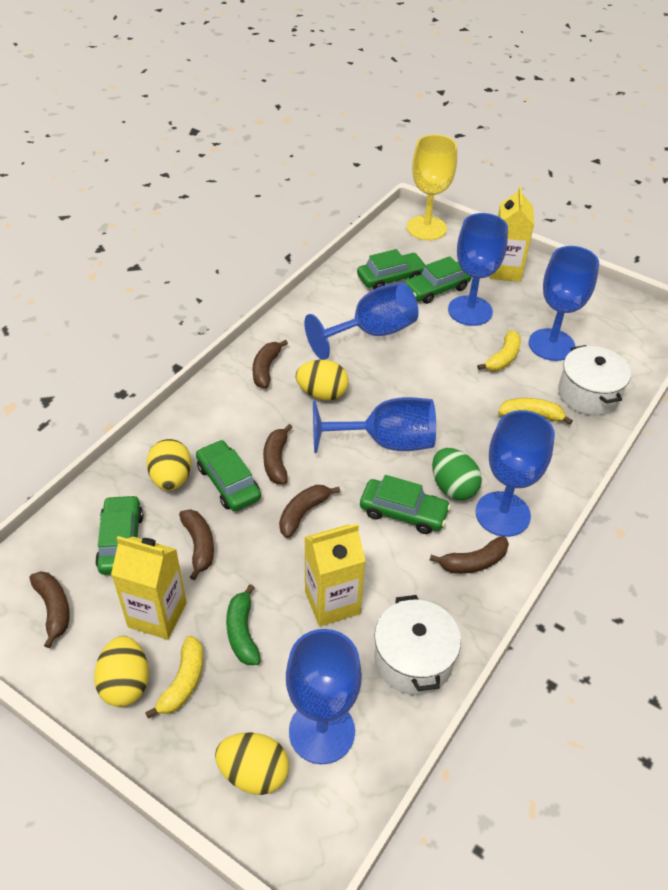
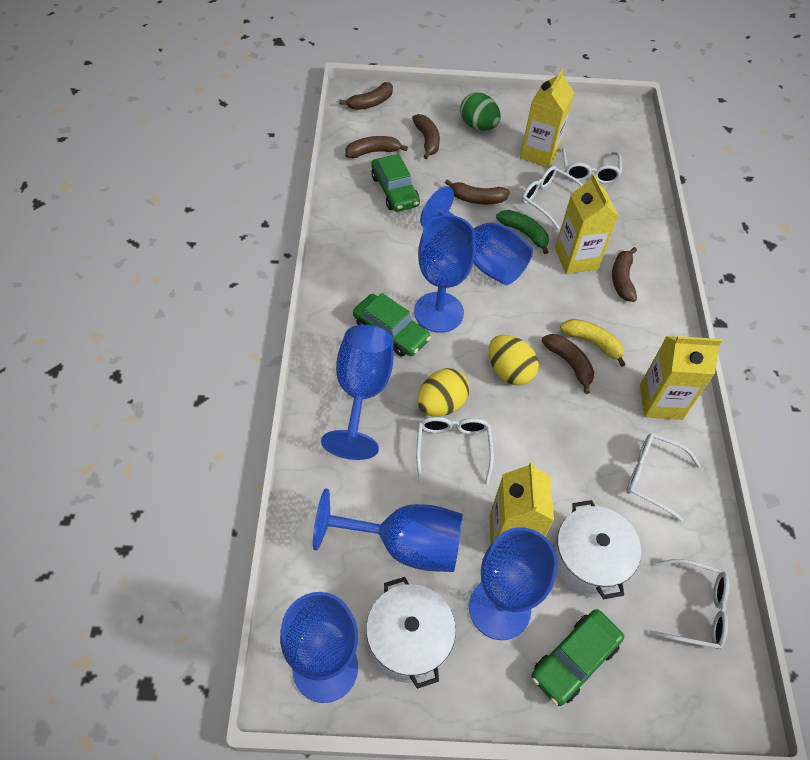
green car: 5 -> 3
white glasses: 0 -> 5
yellow banana: 3 -> 1
yellow carton: 3 -> 4
yellow egg: 4 -> 2
yellow goblet: 1 -> 0

